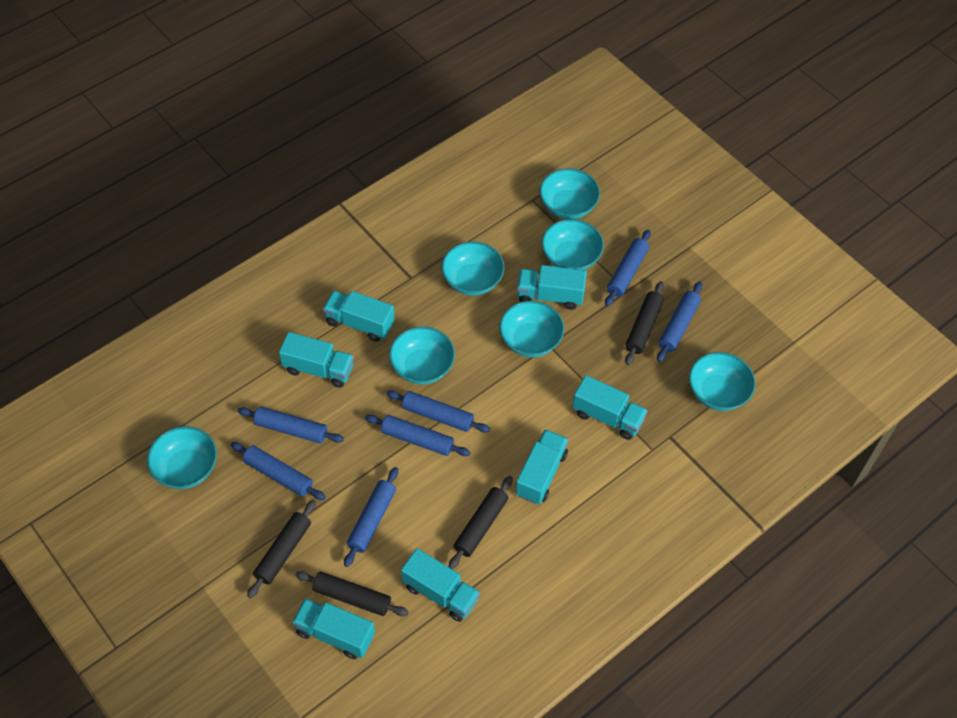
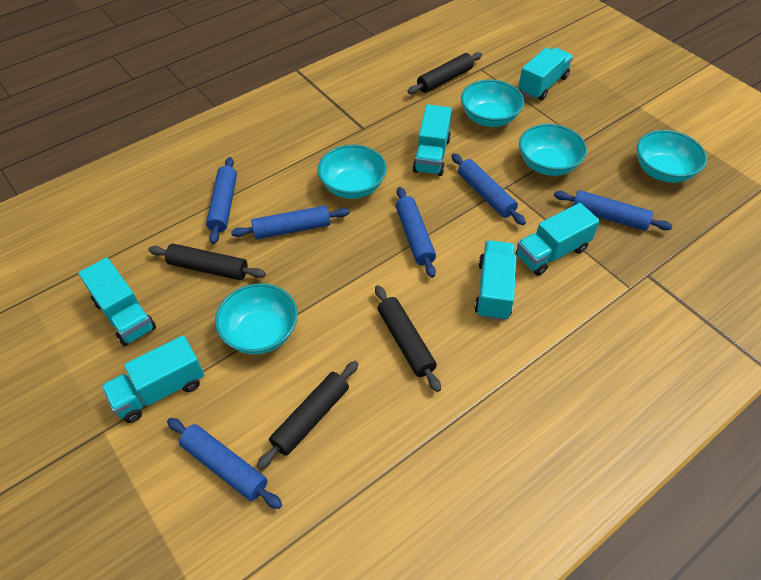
blue rolling pin: 7 -> 6
turquoise bowl: 7 -> 5
turquoise truck: 7 -> 6

